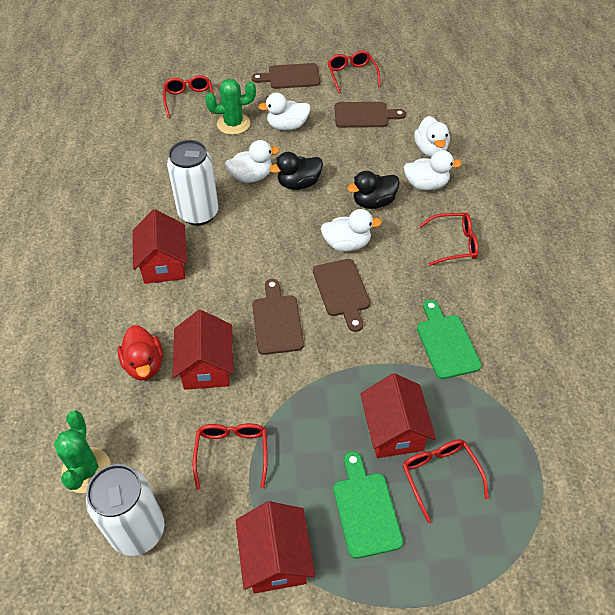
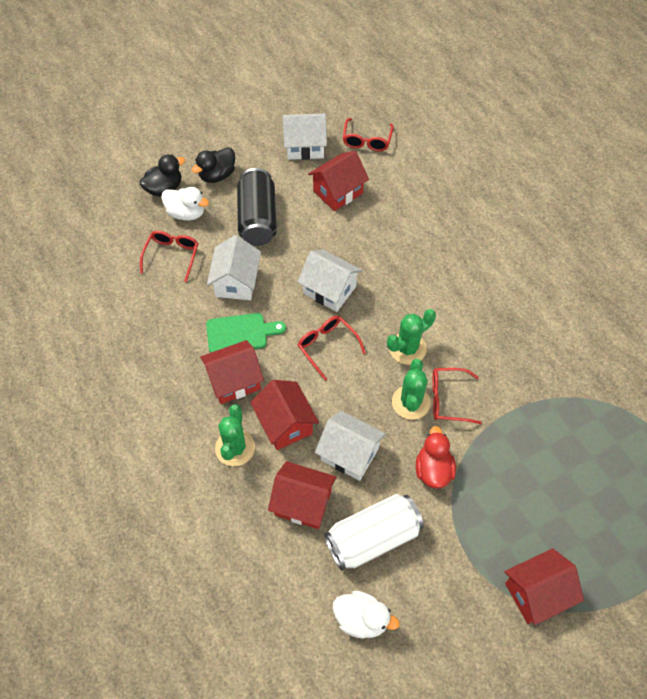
black can: 0 -> 1
brown cutting board: 4 -> 0
green cactus: 2 -> 3
green cutting board: 2 -> 1
red glasses: 5 -> 4
red house: 4 -> 5
white can: 2 -> 1
white duck: 5 -> 2
white house: 0 -> 4

